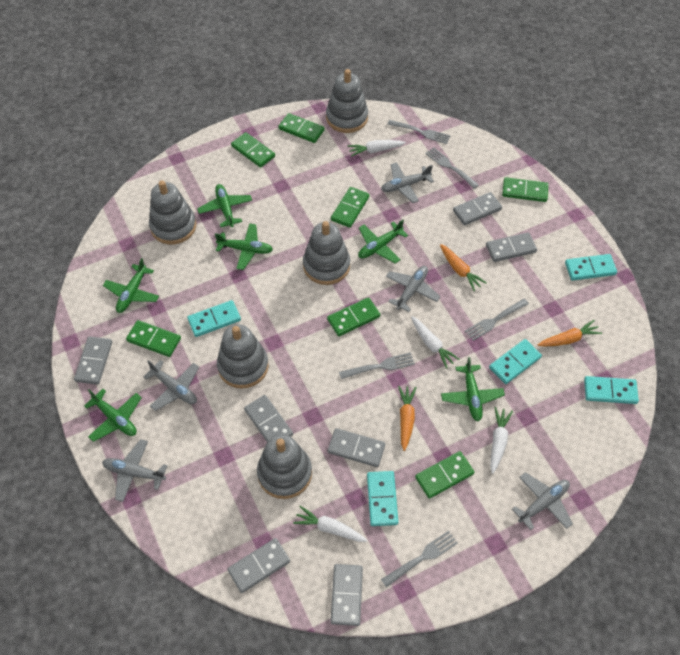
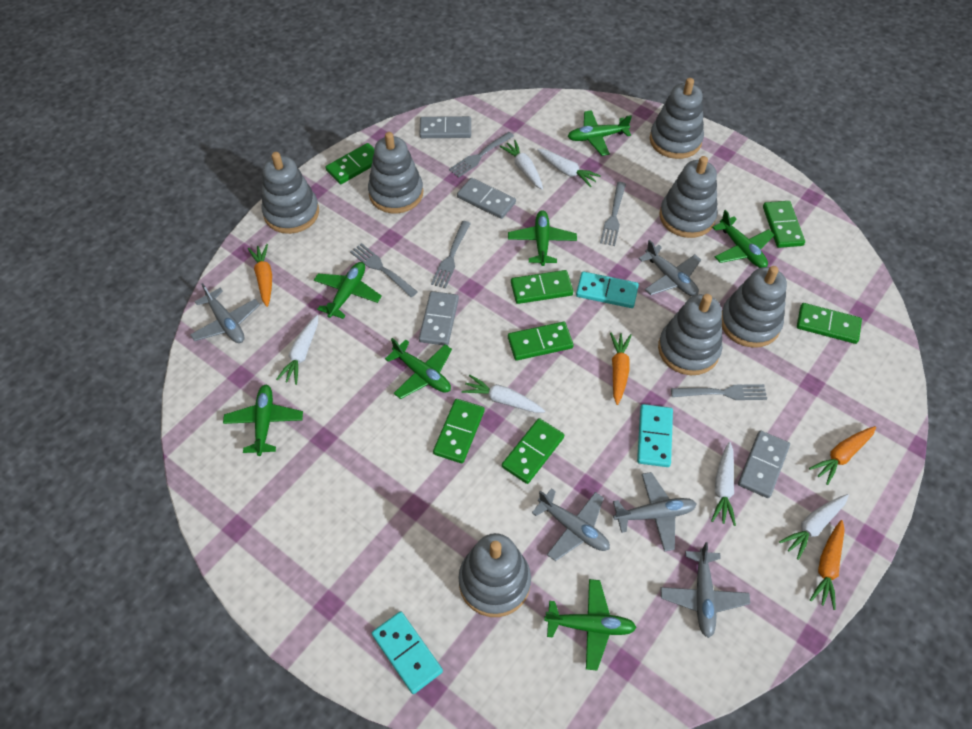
green plane: 6 -> 7
grey domino: 7 -> 4
grey stacking toy: 5 -> 7
orange carrot: 3 -> 4
turquoise domino: 5 -> 3
white carrot: 4 -> 6

